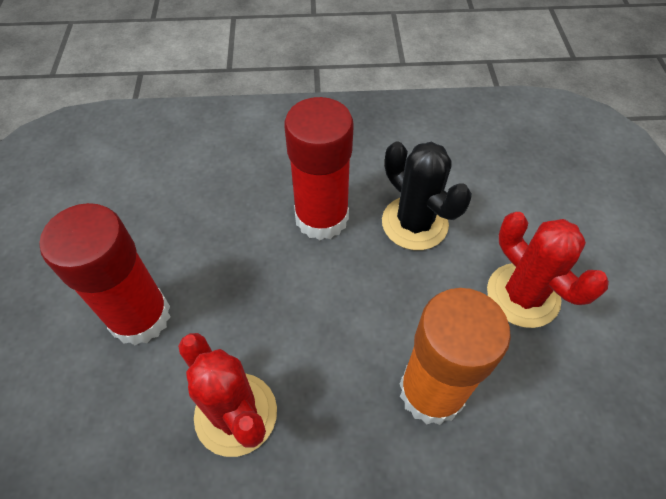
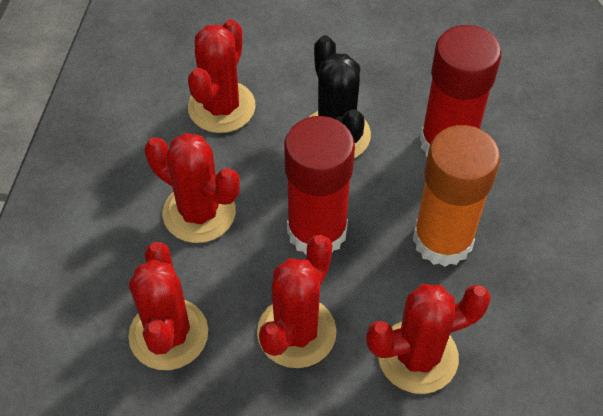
red cactus: 2 -> 5

